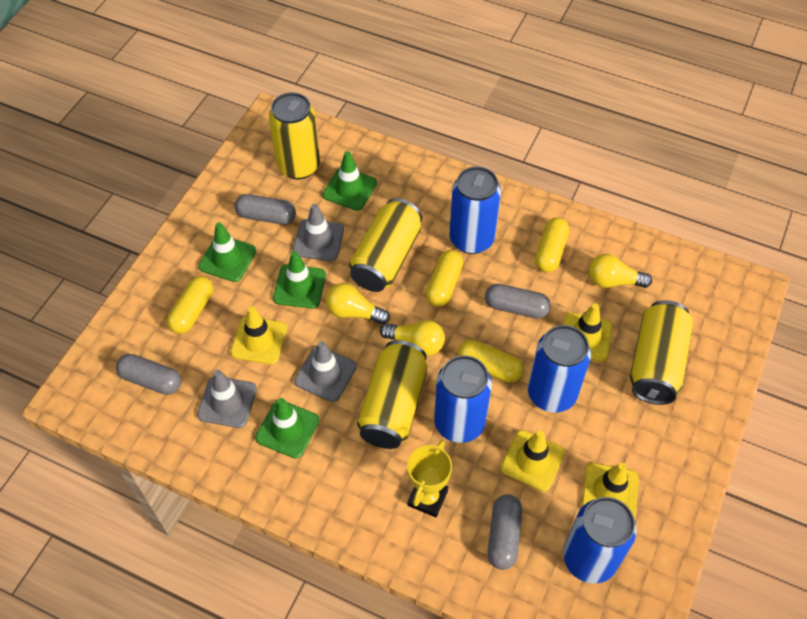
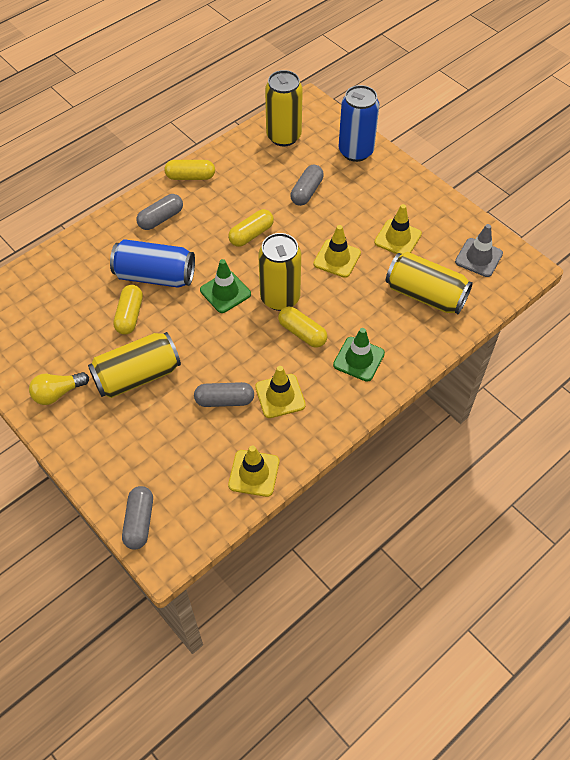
blue can: 4 -> 2
green traffic cone: 4 -> 2
grey traffic cone: 3 -> 1
yellow light bulb: 3 -> 1
yellow trophy: 1 -> 0

